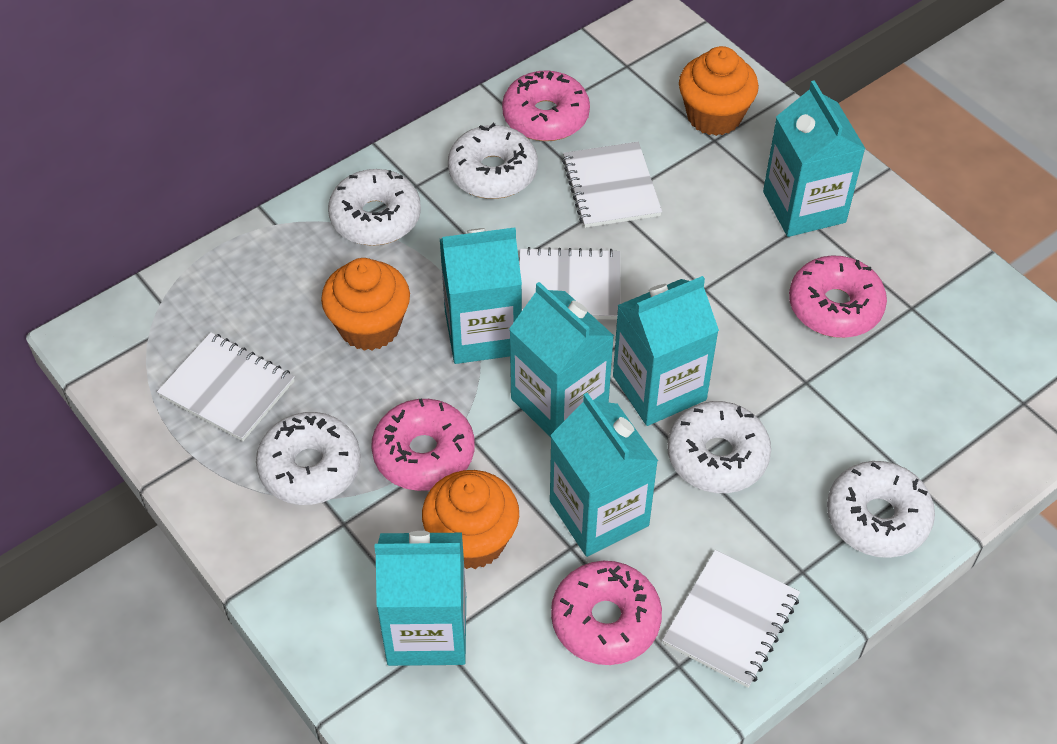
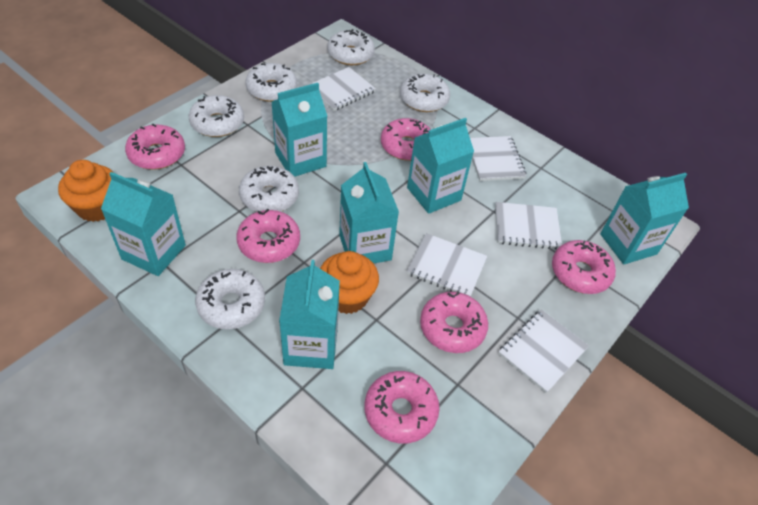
orange cupcake: 3 -> 2
pink donut: 4 -> 6
white donut: 5 -> 6
white notebook: 4 -> 5

